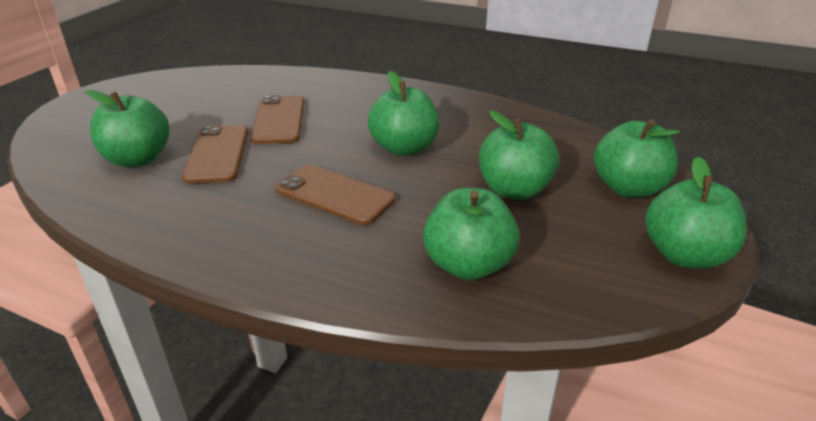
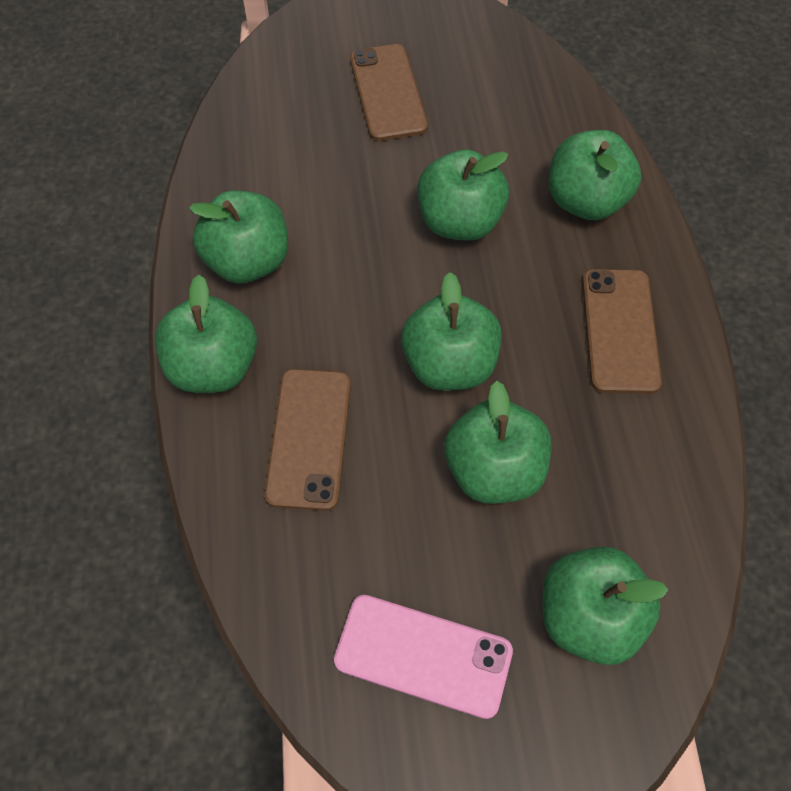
green apple: 6 -> 7
pink phone: 0 -> 1

